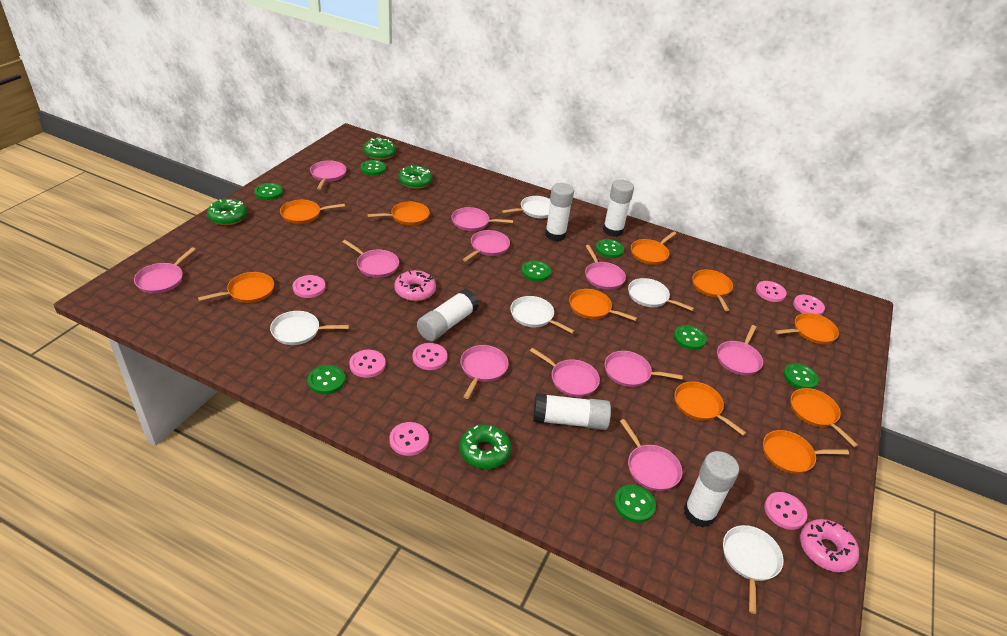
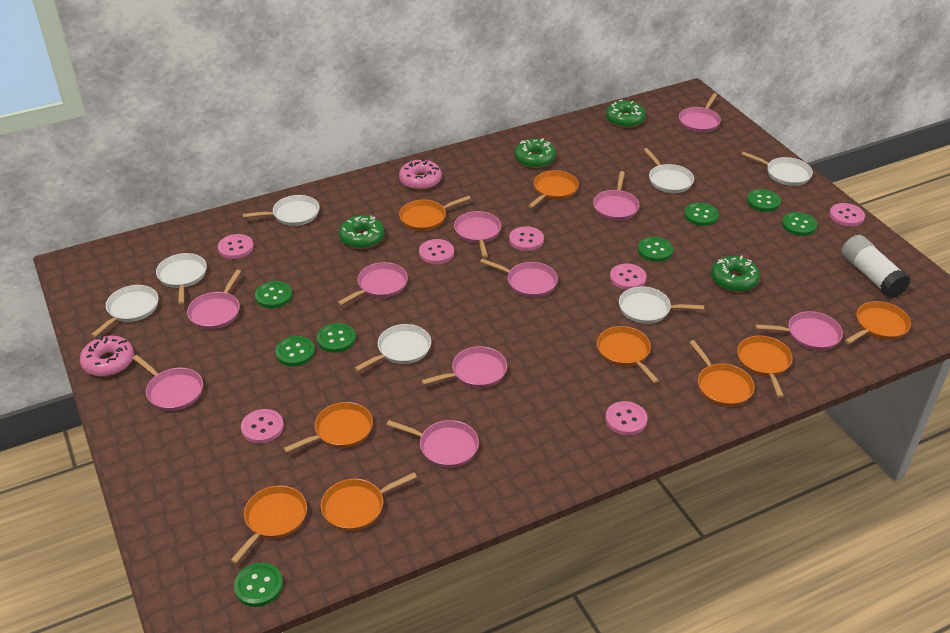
orange pan: 10 -> 9
pink pan: 11 -> 10
white glue stick: 5 -> 1
white pan: 5 -> 7

